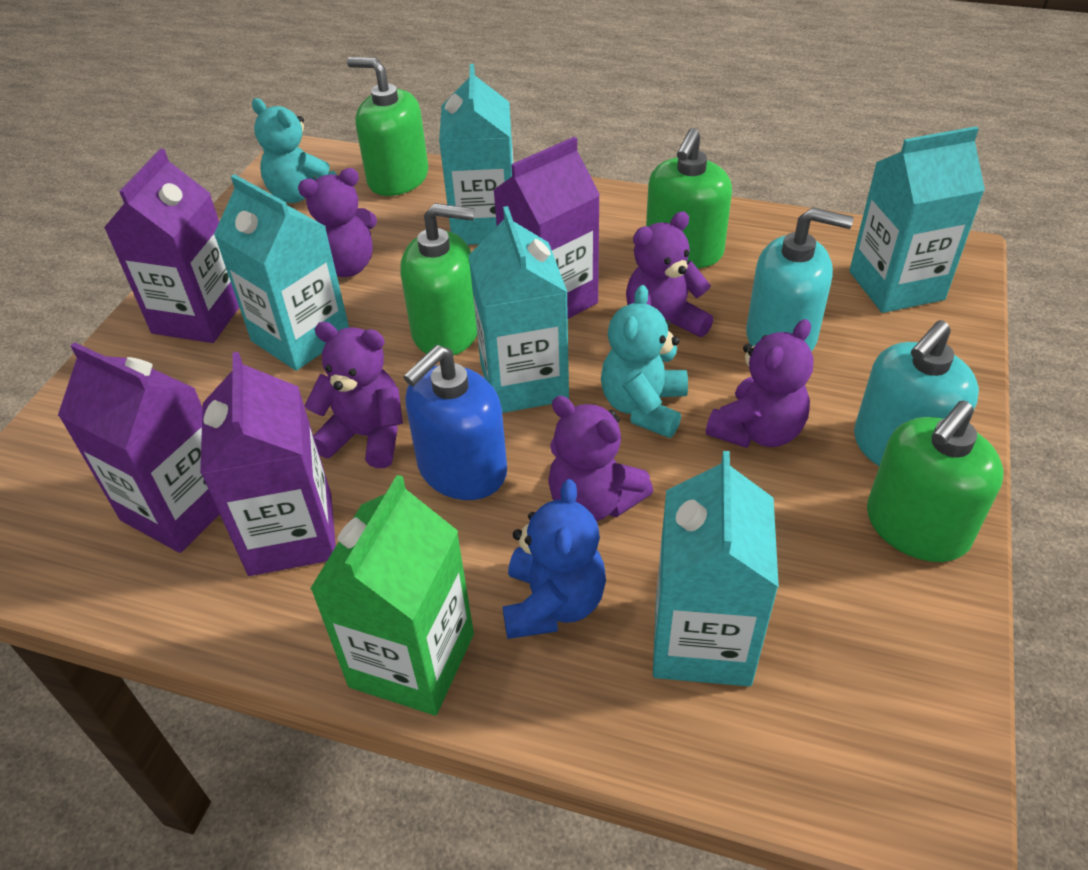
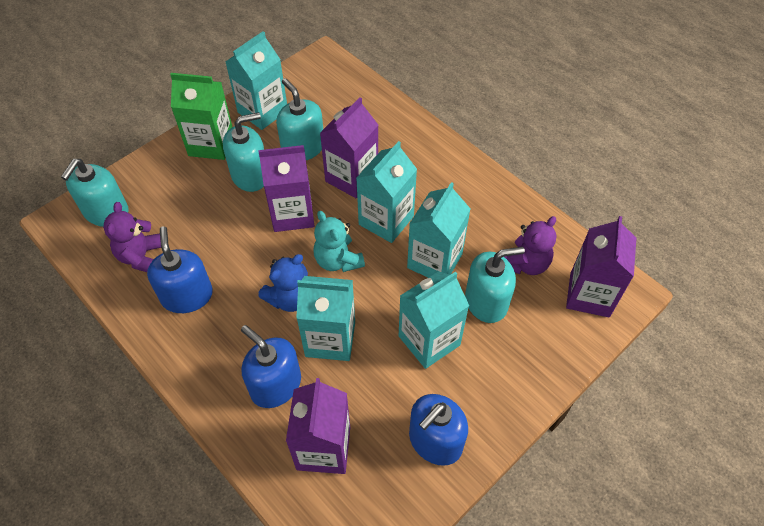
blue soap dispenser: 1 -> 3
green soap dispenser: 4 -> 0
purple teddy bear: 5 -> 2
turquoise soap dispenser: 2 -> 4
turquoise teddy bear: 2 -> 1

